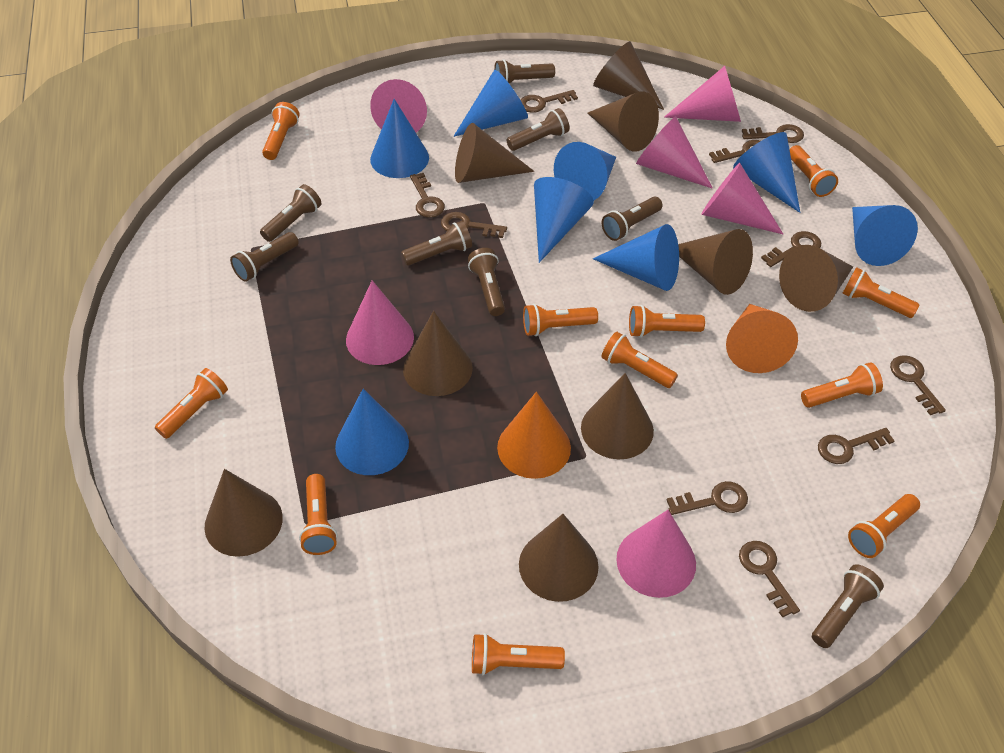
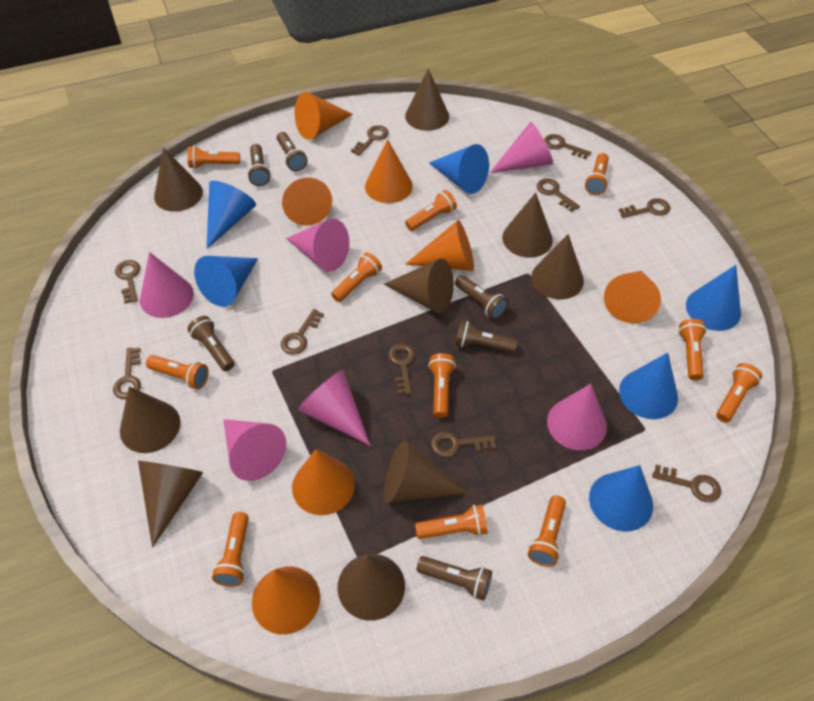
blue cone: 8 -> 6
brown flashlight: 8 -> 6
orange cone: 2 -> 7

